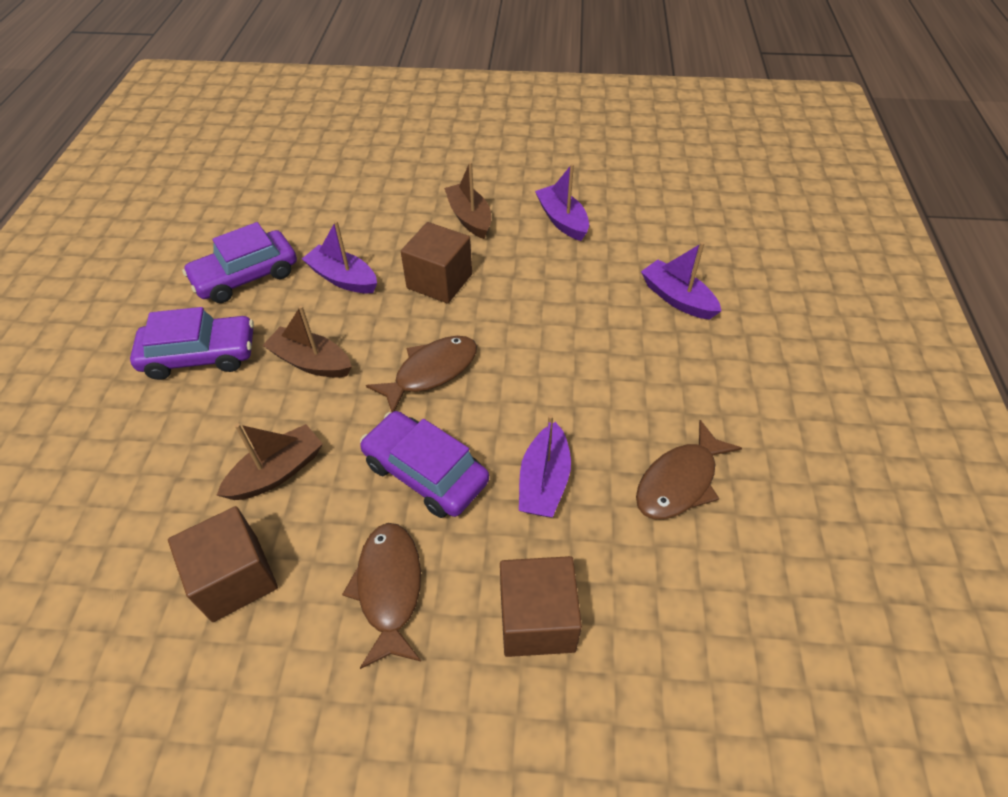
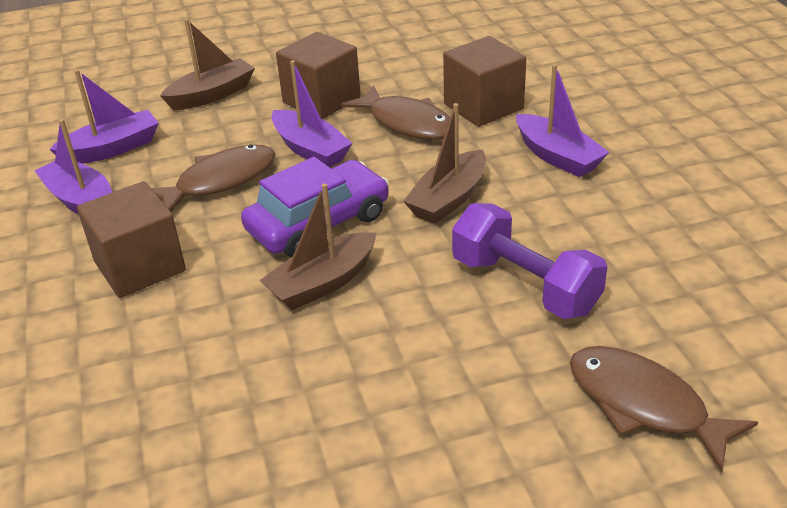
purple car: 3 -> 1
purple dumbbell: 0 -> 1

